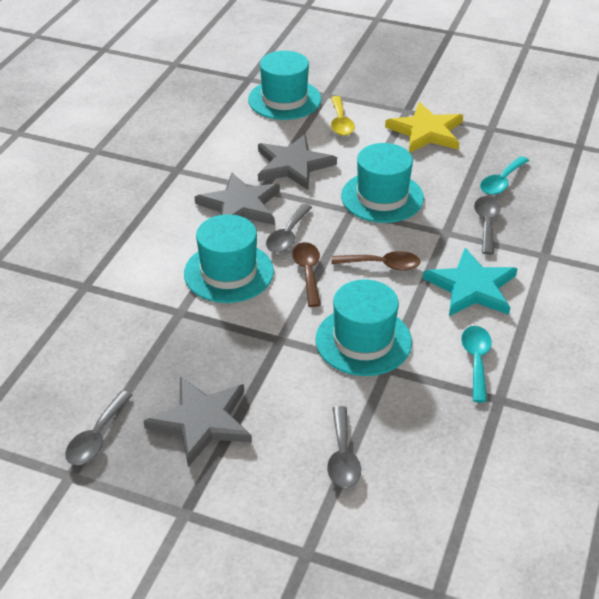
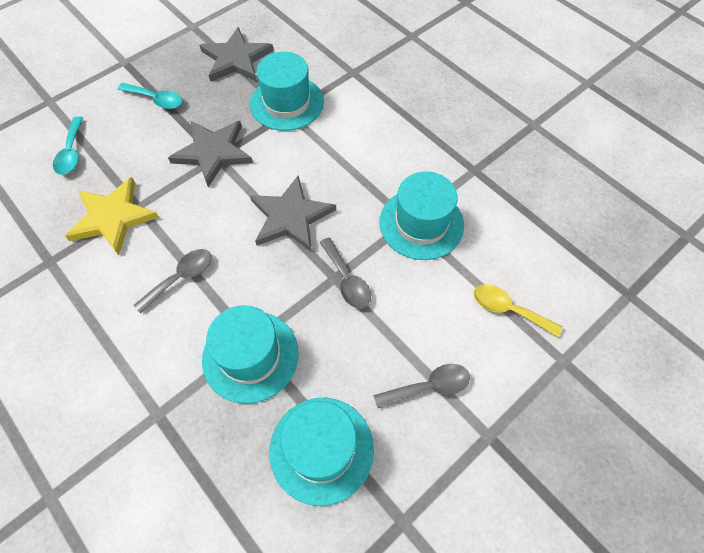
brown spoon: 2 -> 0
grey spoon: 4 -> 3
turquoise star: 1 -> 0

